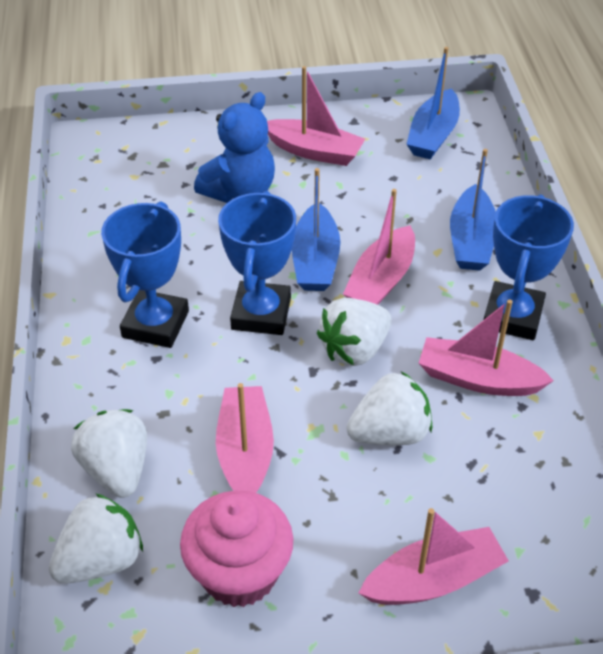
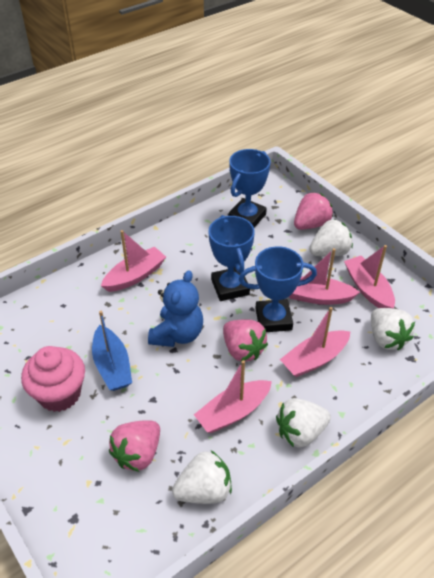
blue boat: 3 -> 1
pink strawberry: 0 -> 3

